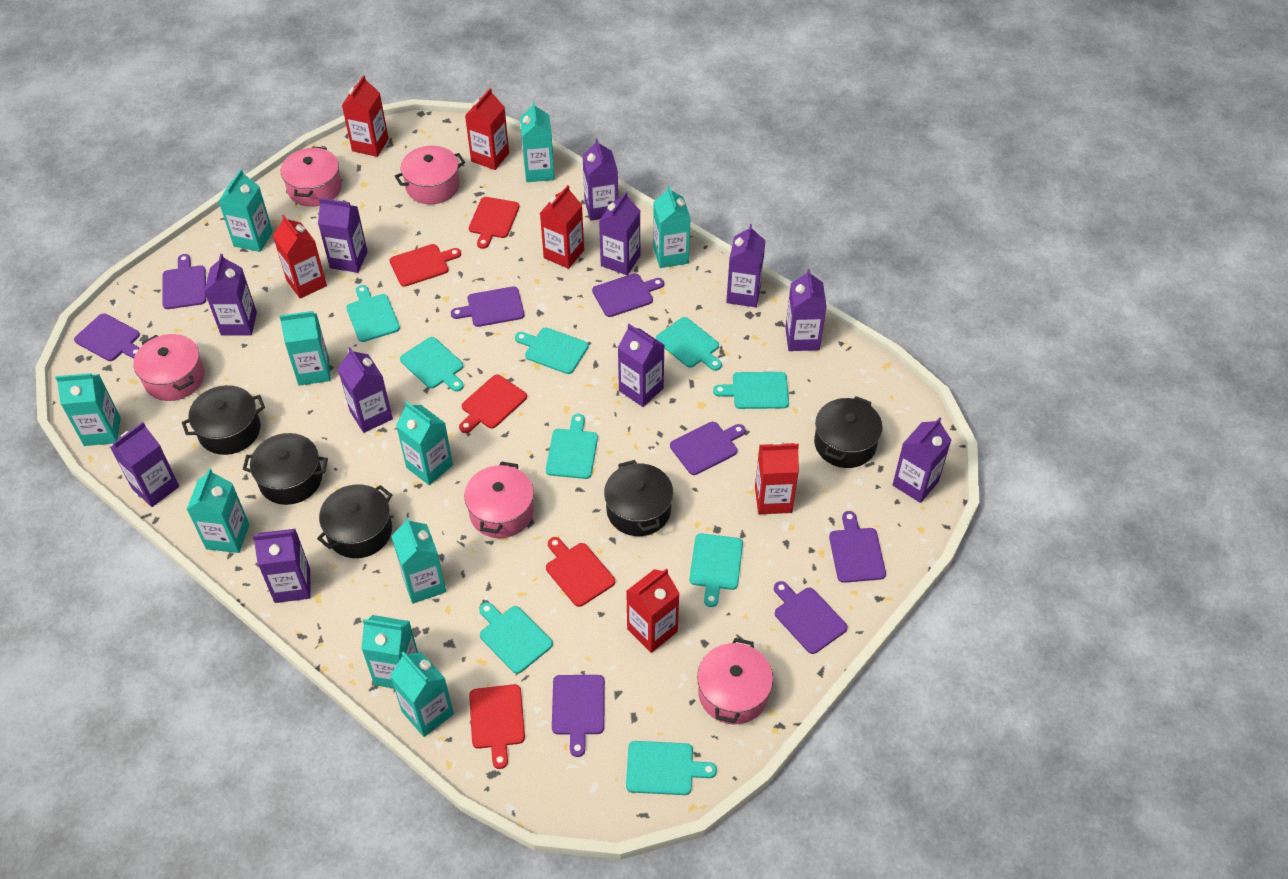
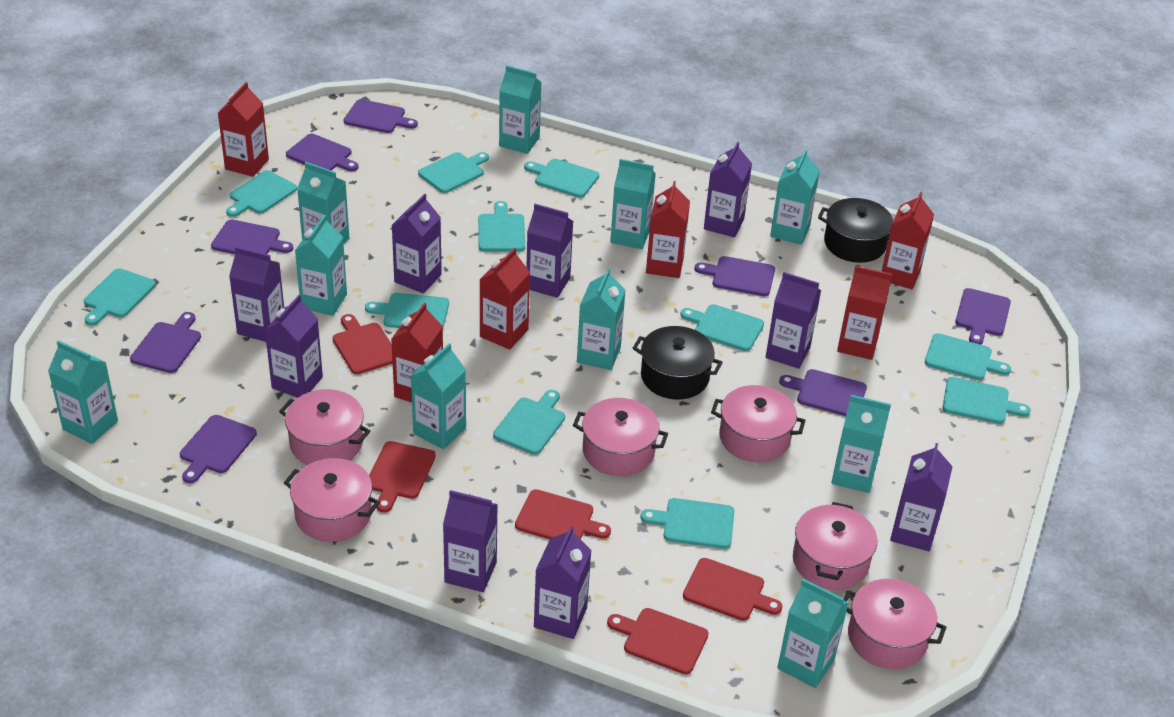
black pot: 5 -> 2
pink pot: 5 -> 6
purple carton: 11 -> 9
turquoise cutting board: 9 -> 11

